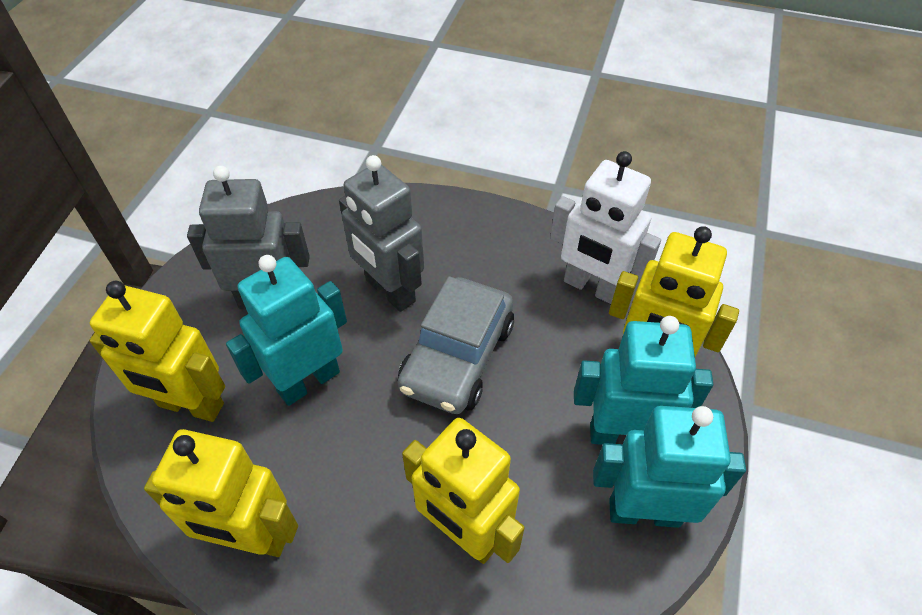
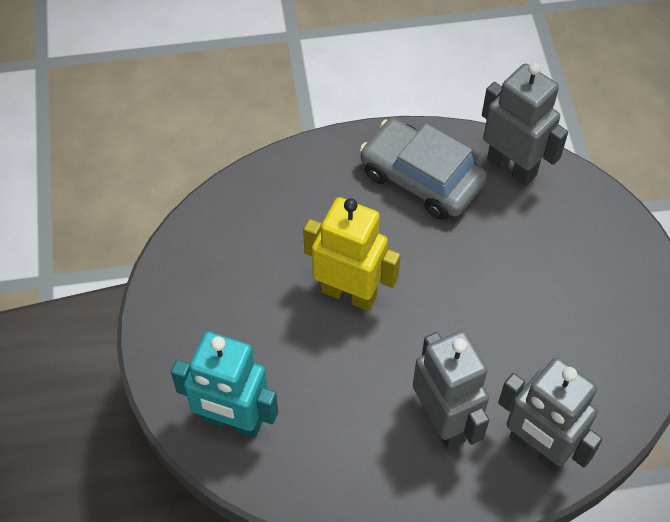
grey robot: 2 -> 3
turquoise robot: 3 -> 1
white robot: 1 -> 0
yellow robot: 4 -> 1

